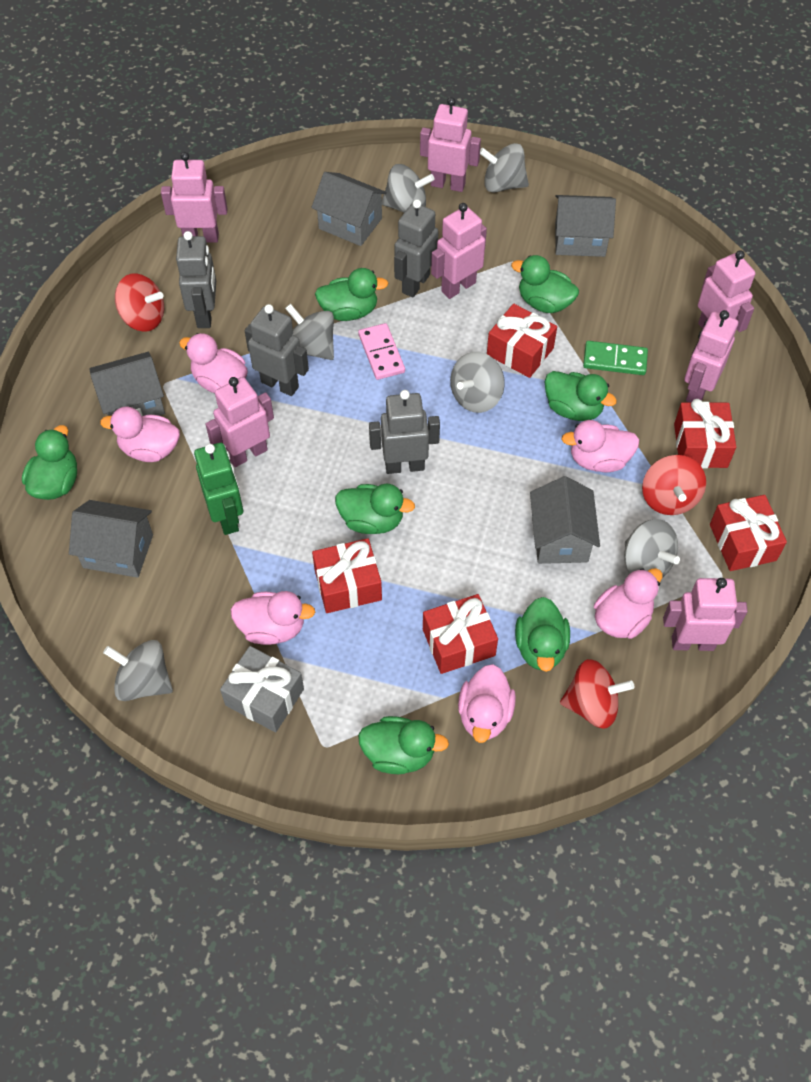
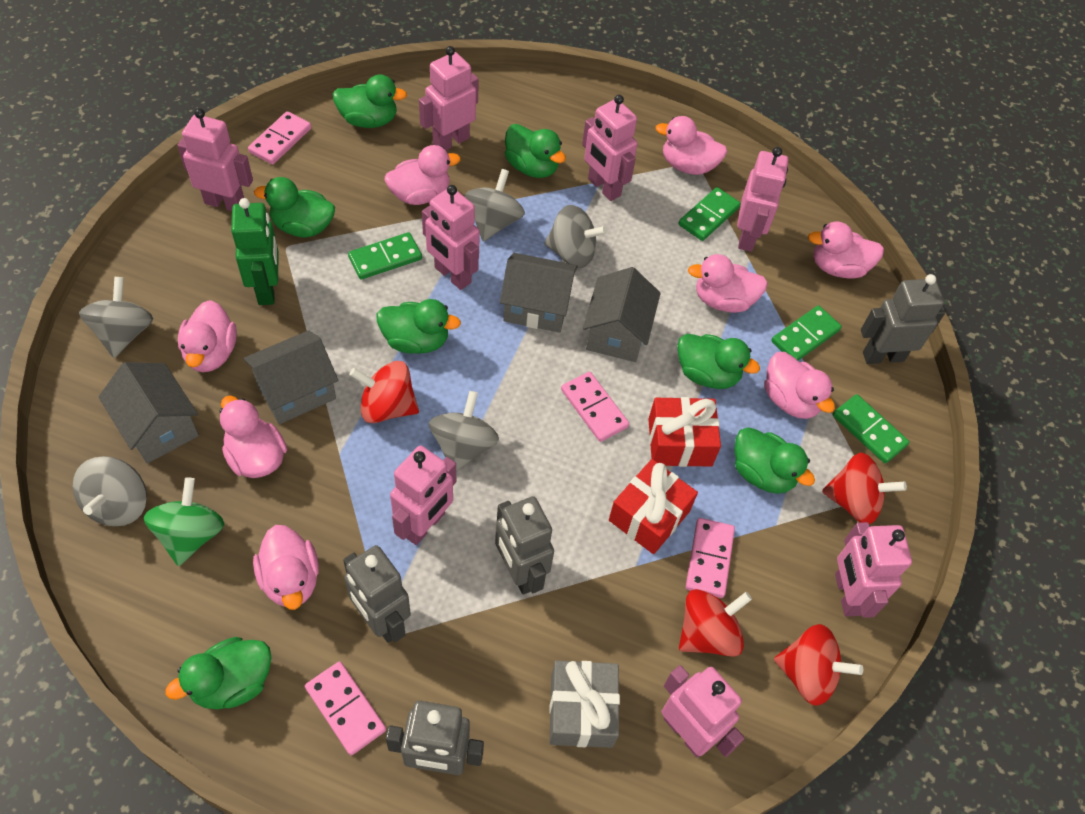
green domino: 1 -> 4
green spinning top: 0 -> 1
grey house: 5 -> 4
grey spinning top: 6 -> 5
pink domino: 1 -> 4
pink duck: 6 -> 8
pink robot: 7 -> 8
red gift: 5 -> 2
red spinning top: 3 -> 4

